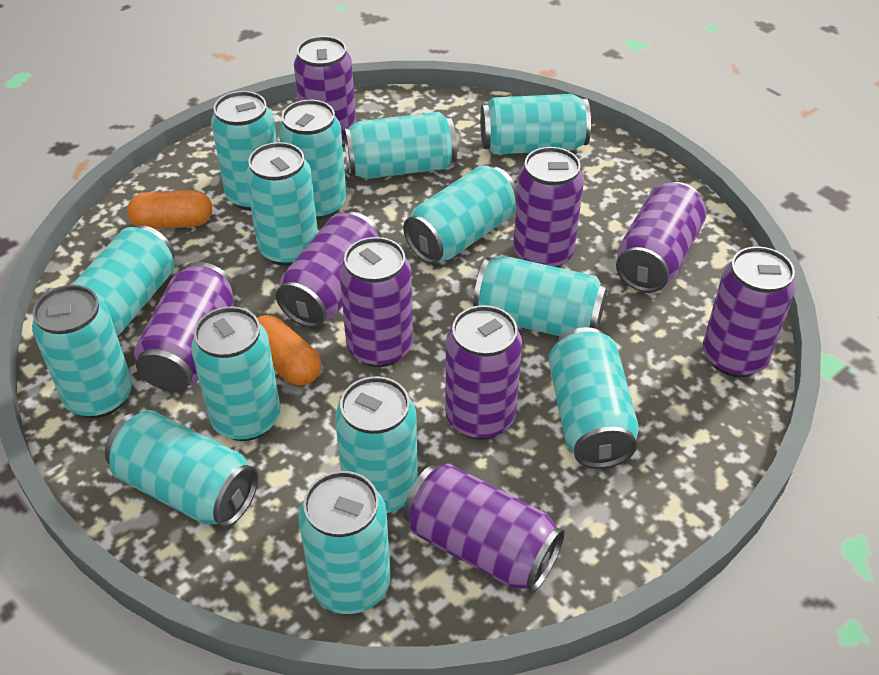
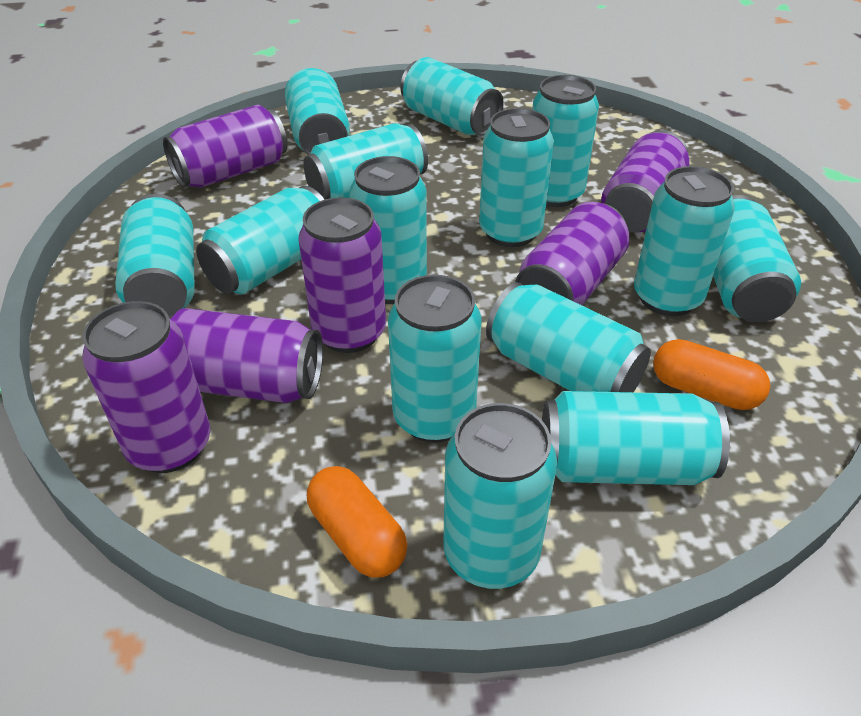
purple can: 9 -> 6

